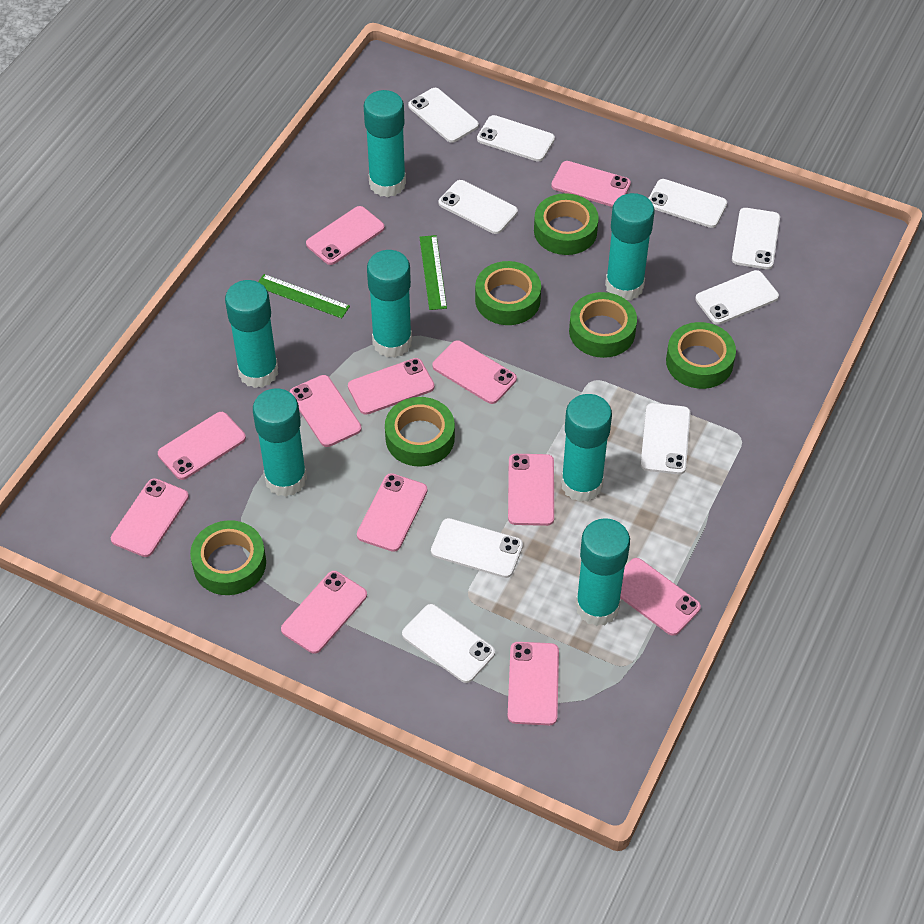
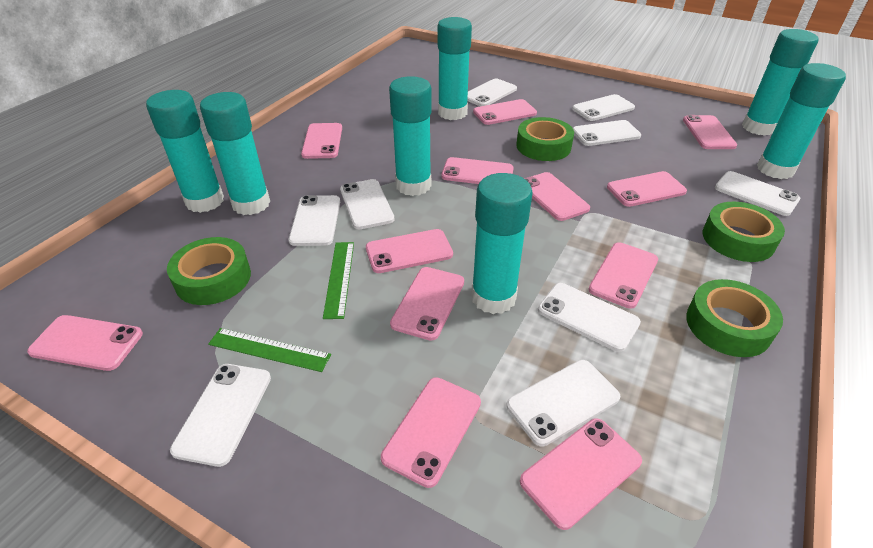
green tape: 6 -> 4

